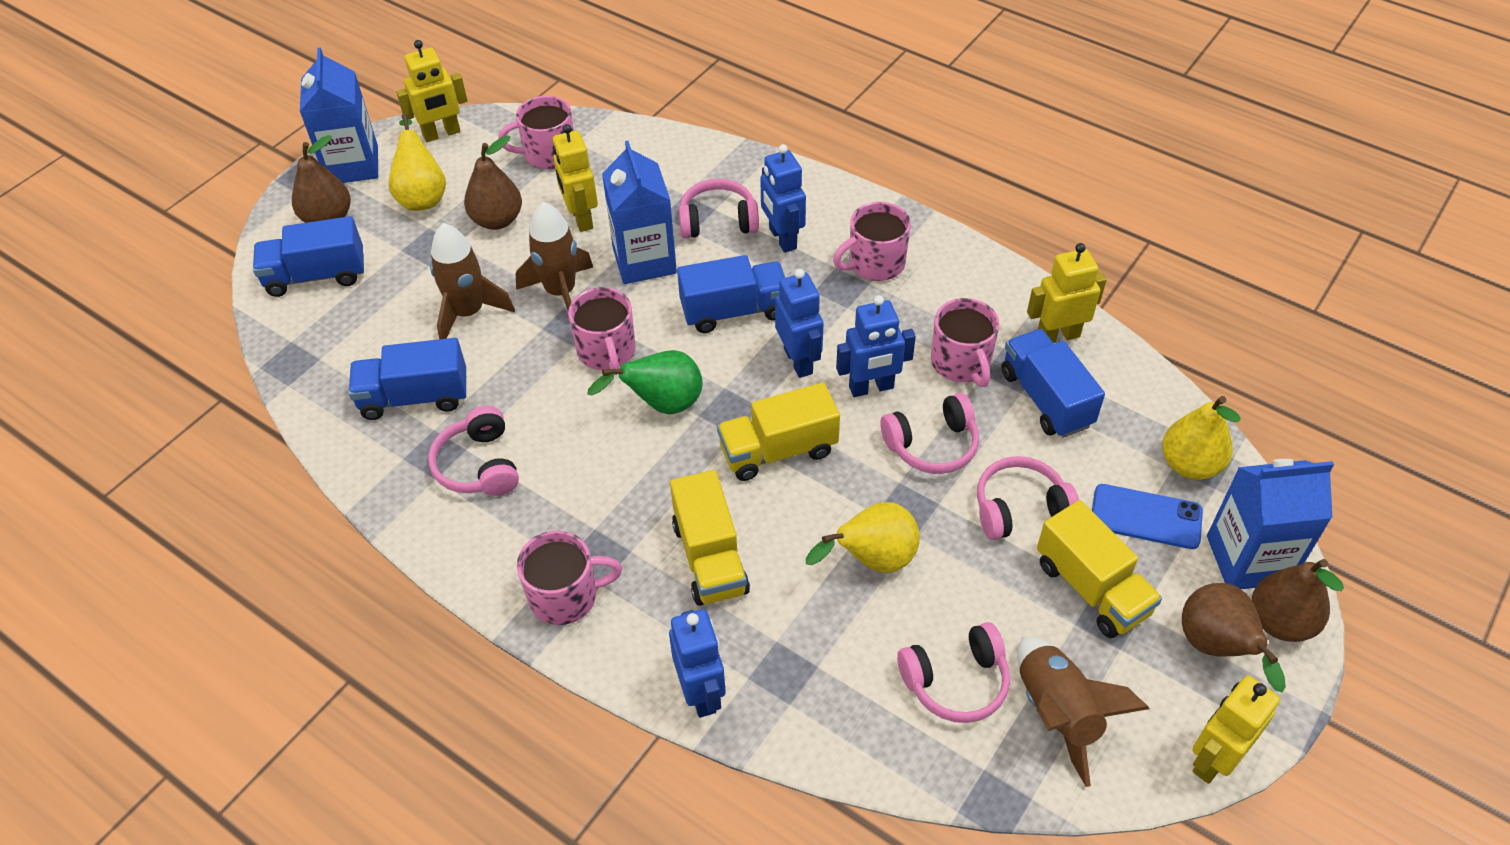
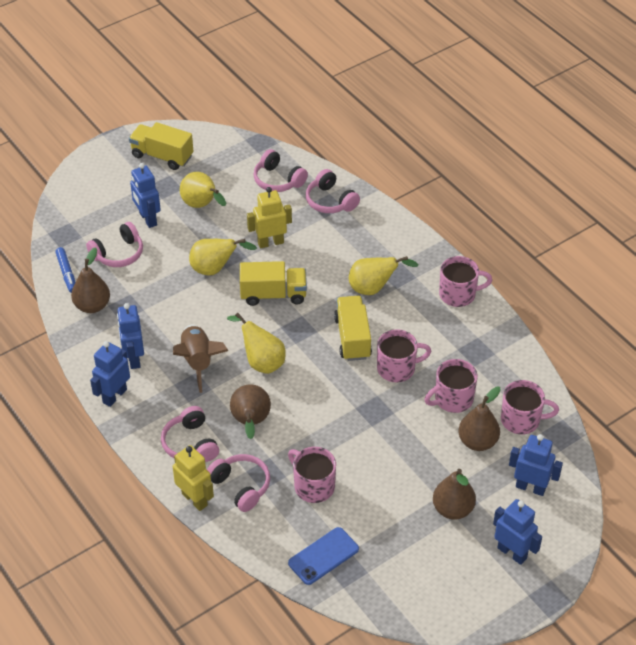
blue carton: 3 -> 0
blue marker: 0 -> 1
blue robot: 4 -> 5
blue truck: 4 -> 0
brown rocket: 3 -> 1
green pear: 1 -> 0
yellow pear: 3 -> 4
yellow robot: 4 -> 2

